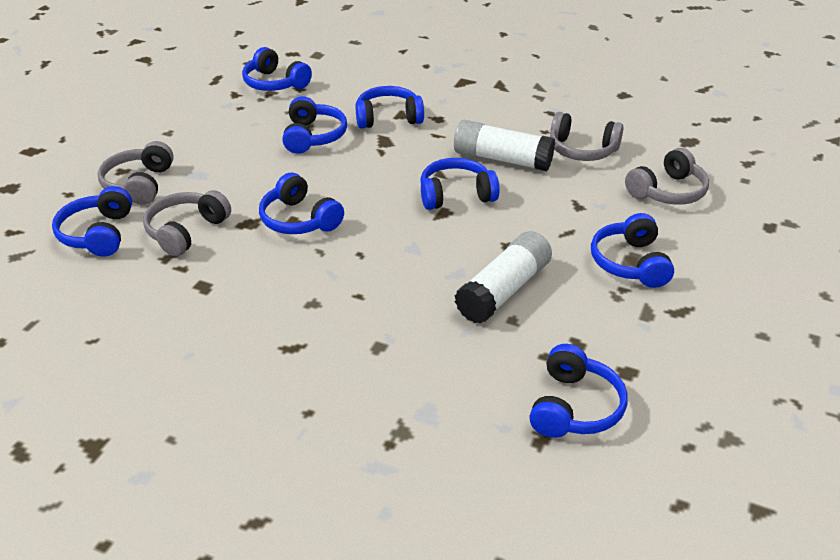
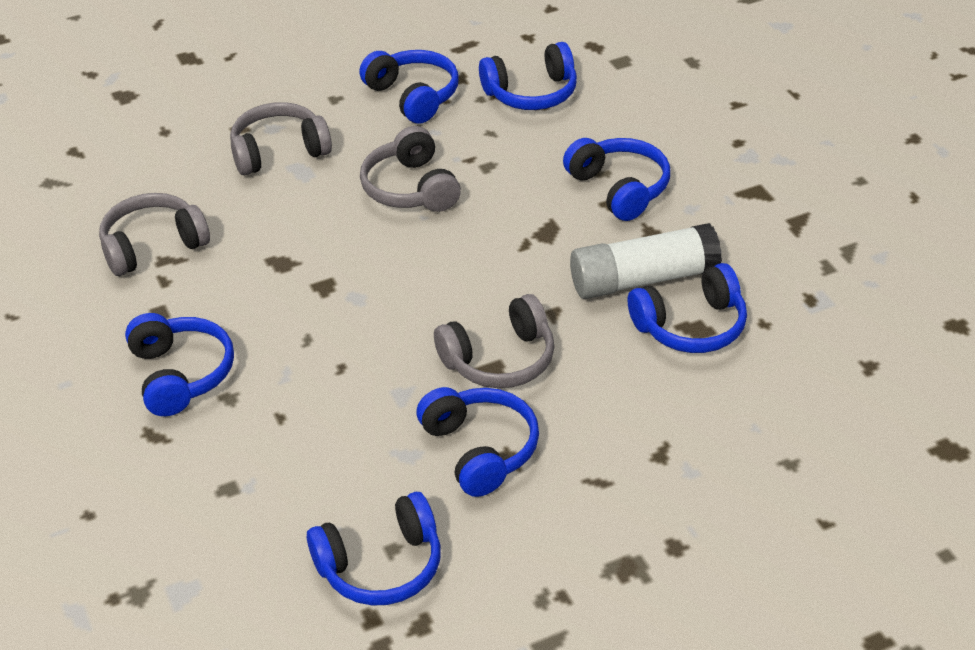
blue headphones: 8 -> 7
white glue stick: 2 -> 1

